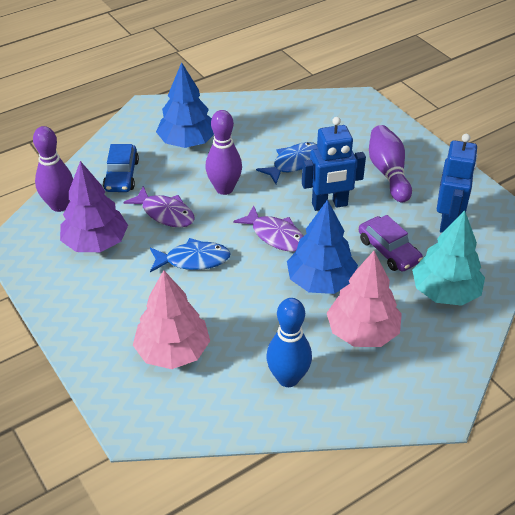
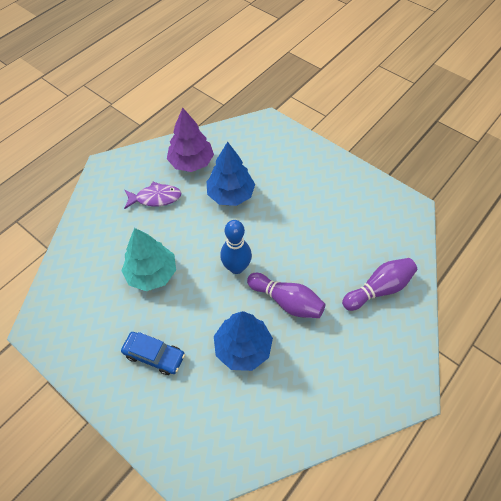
blue fish: 2 -> 0
blue robot: 2 -> 0
pink tree: 2 -> 0
purple bowling pin: 3 -> 2
purple car: 1 -> 0
purple fish: 2 -> 1

